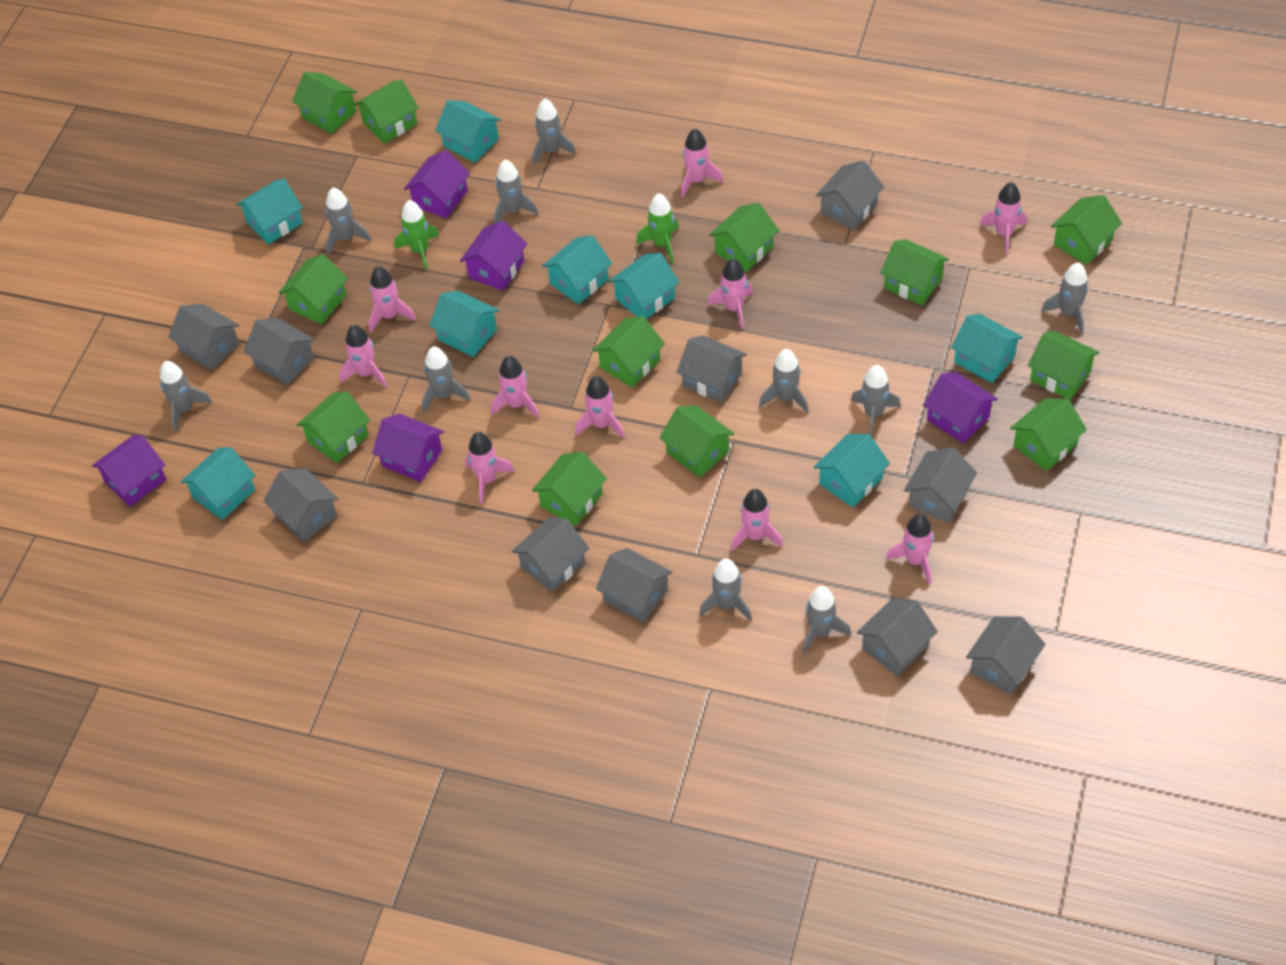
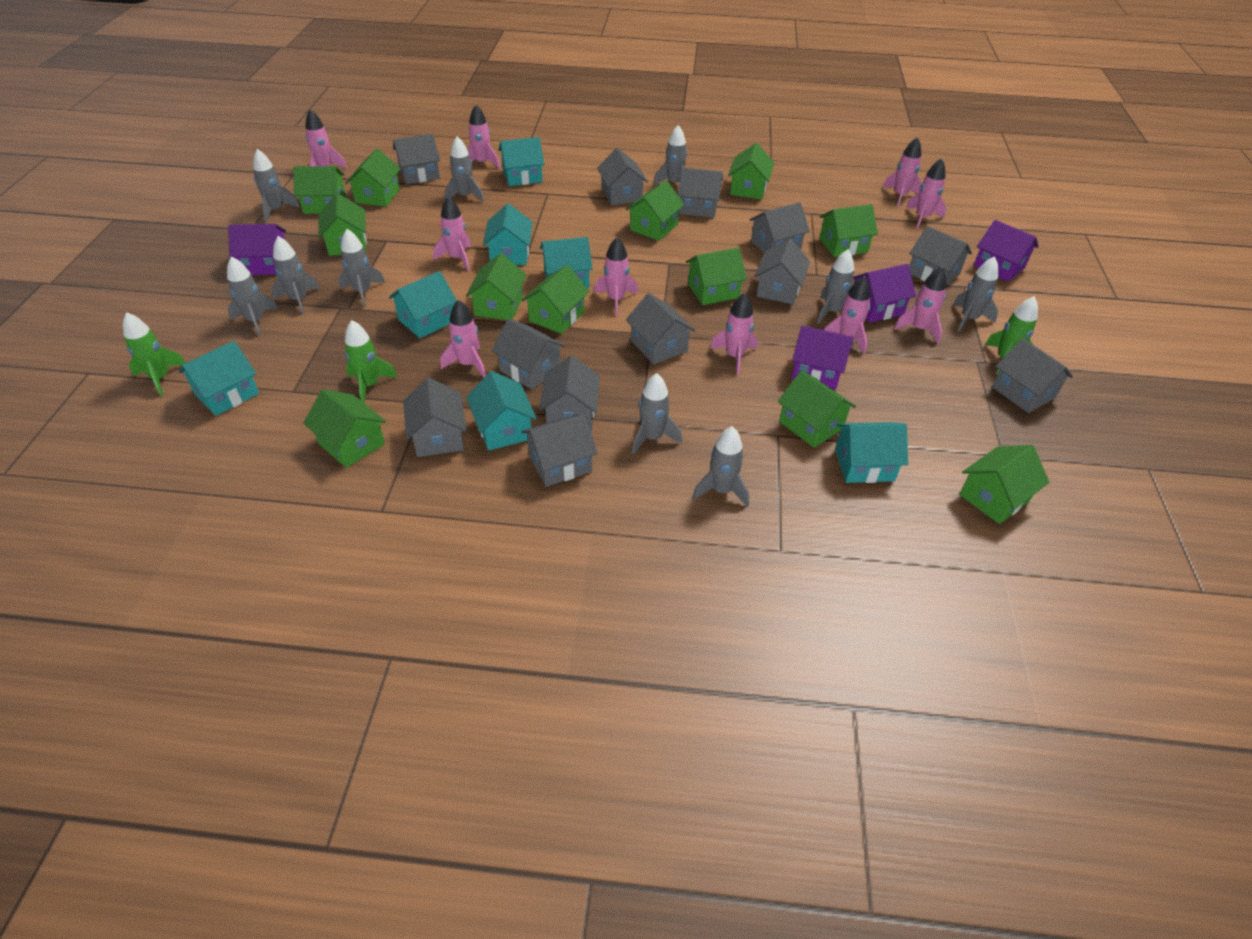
green rocket: 2 -> 3
grey house: 10 -> 12
purple house: 5 -> 4
turquoise house: 8 -> 7

